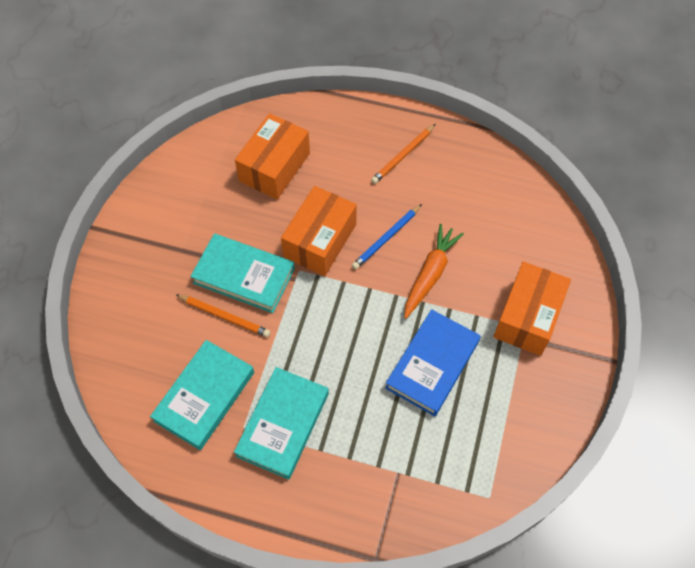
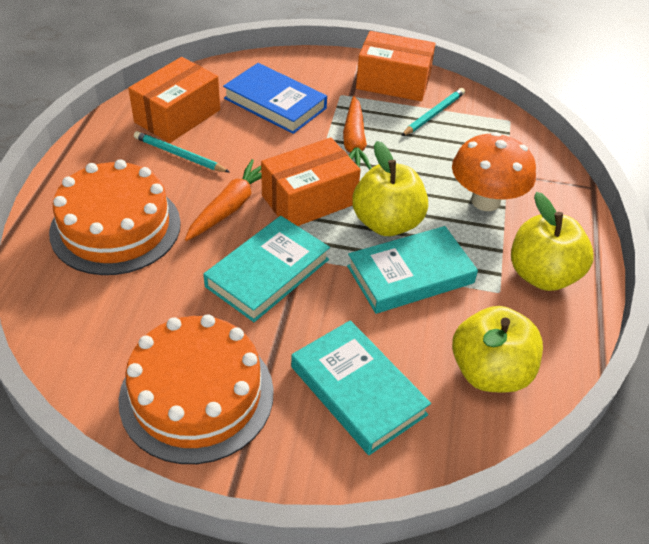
blue pencil: 1 -> 0
orange cake: 0 -> 2
orange carrot: 1 -> 2
orange mushroom: 0 -> 1
orange pencil: 2 -> 0
turquoise pencil: 0 -> 2
yellow apple: 0 -> 3

